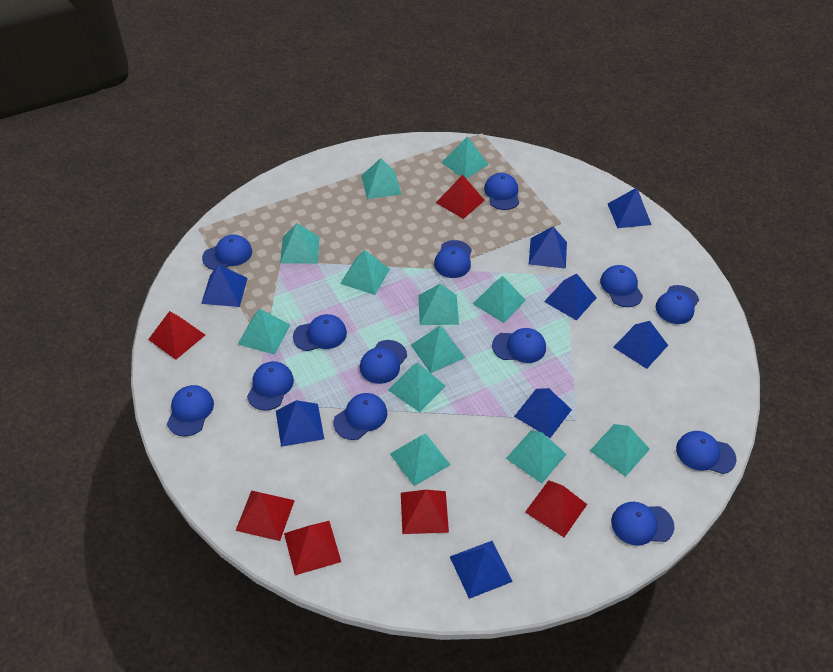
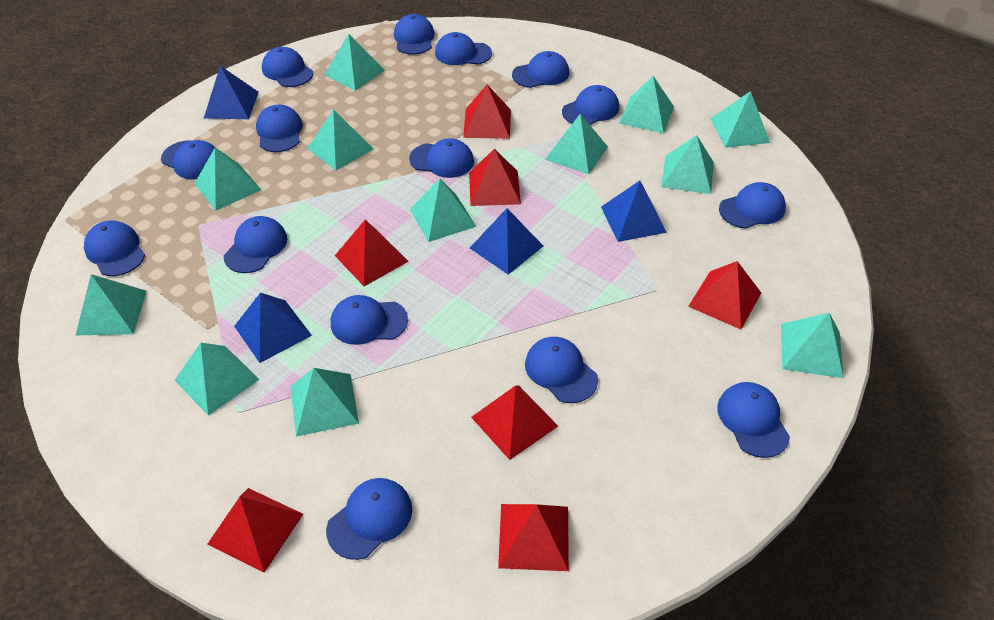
blue cap: 13 -> 15
blue pyramid: 8 -> 4
red pyramid: 6 -> 7

